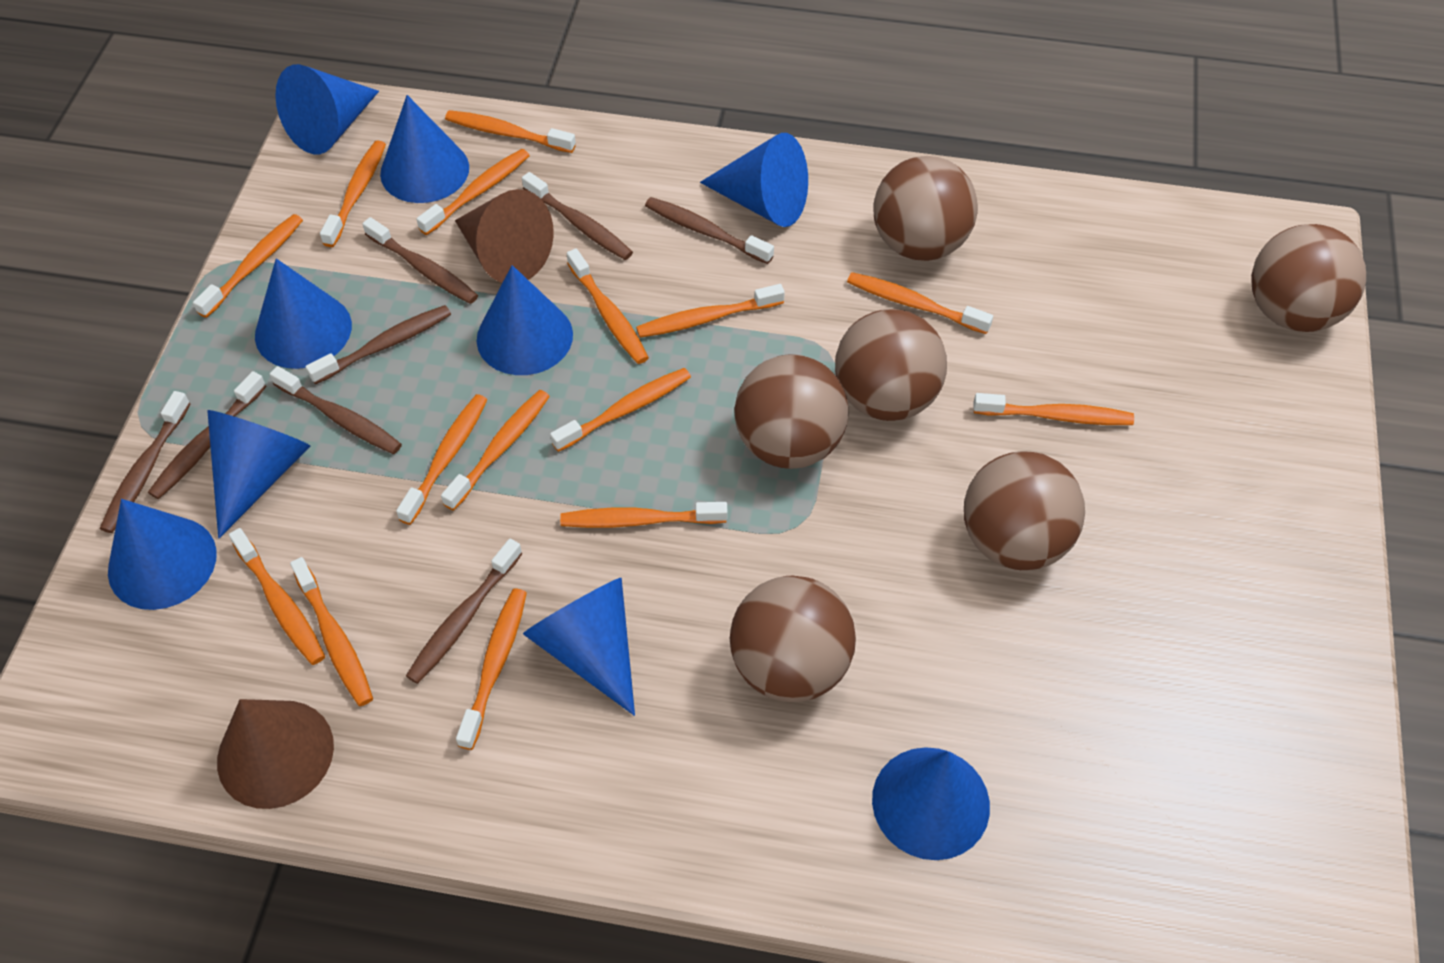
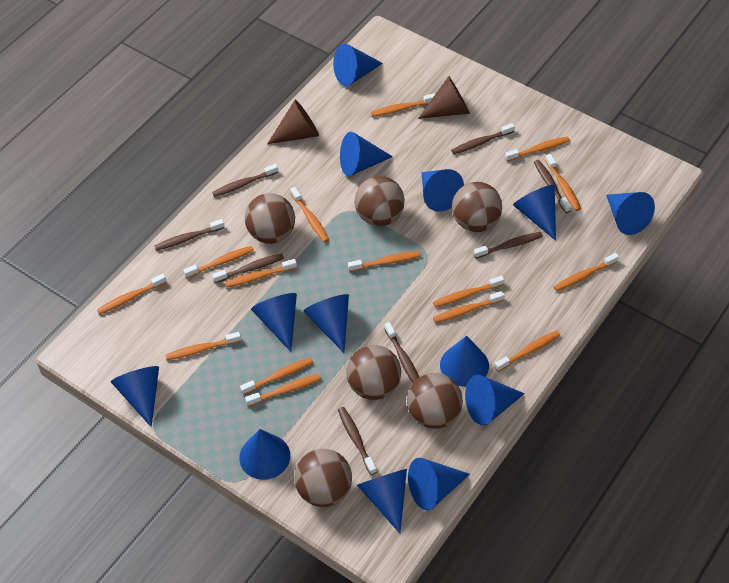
blue cone: 9 -> 13

